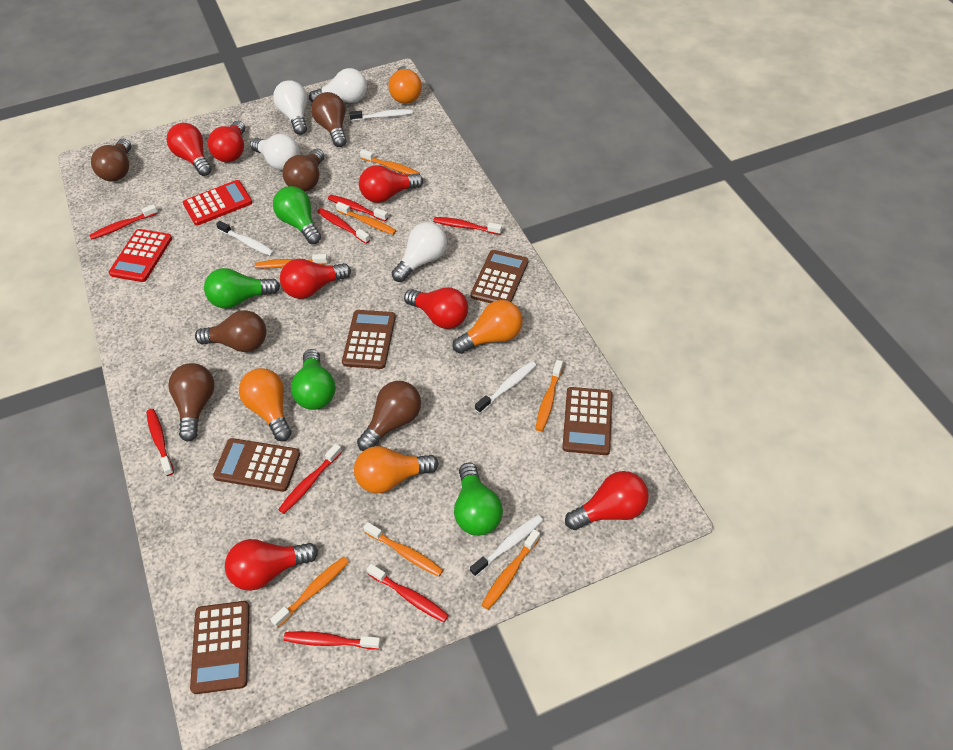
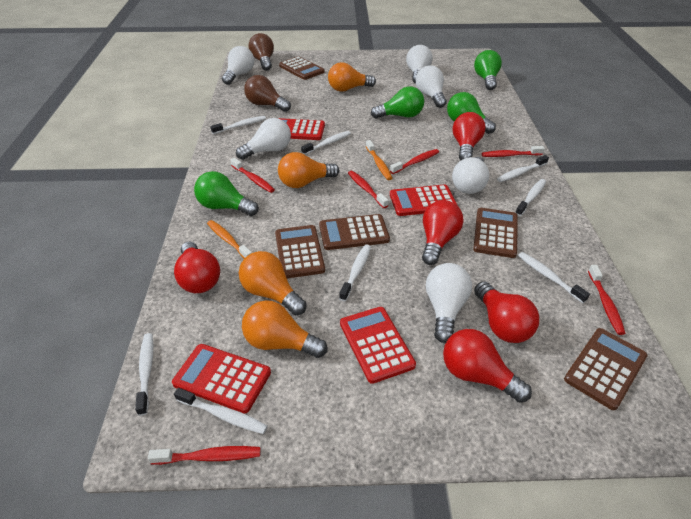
brown light bulb: 6 -> 2
orange toothbrush: 7 -> 2
red calculator: 2 -> 4
red light bulb: 7 -> 5
red toothbrush: 8 -> 6
white light bulb: 4 -> 6
white toothbrush: 4 -> 8

